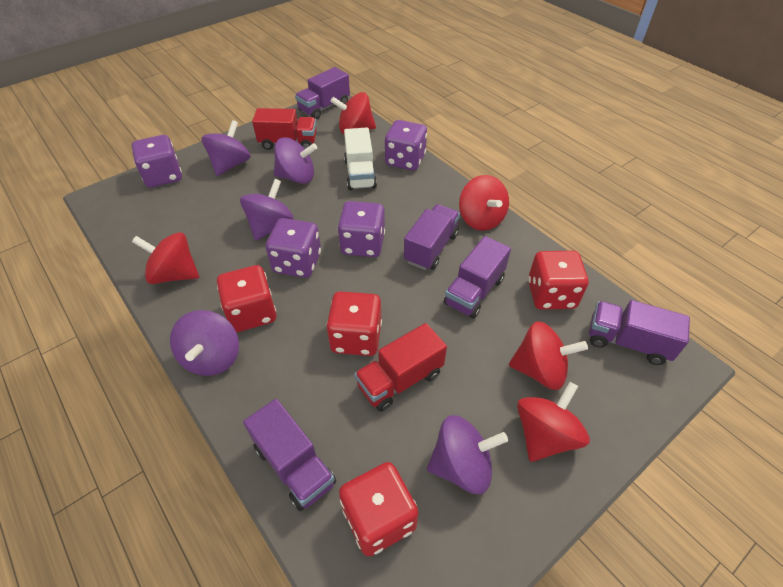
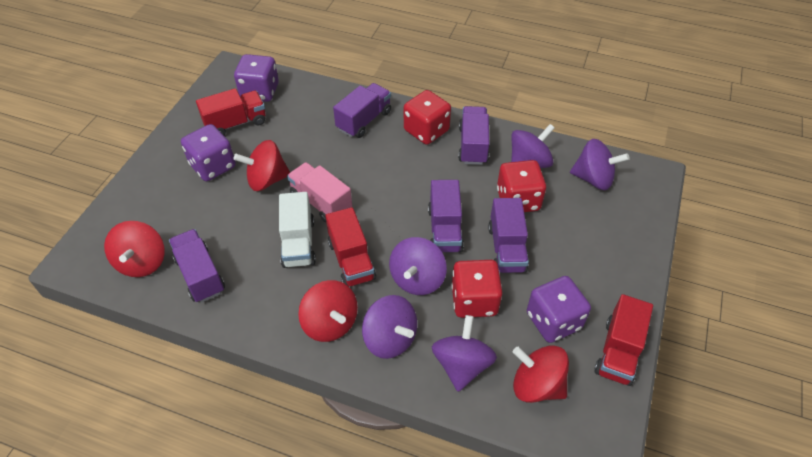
pink truck: 0 -> 1
purple dice: 4 -> 3
red dice: 4 -> 3
red spinning top: 5 -> 4
red truck: 2 -> 3

